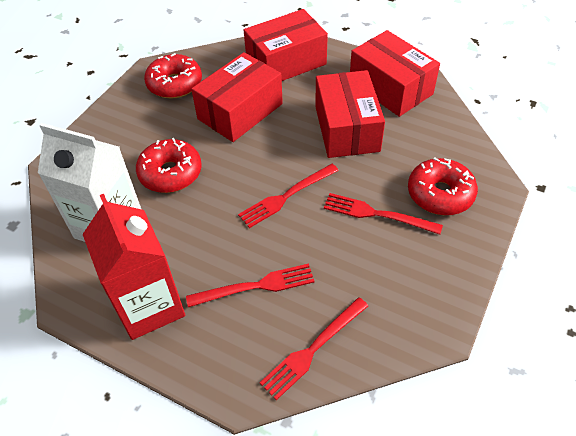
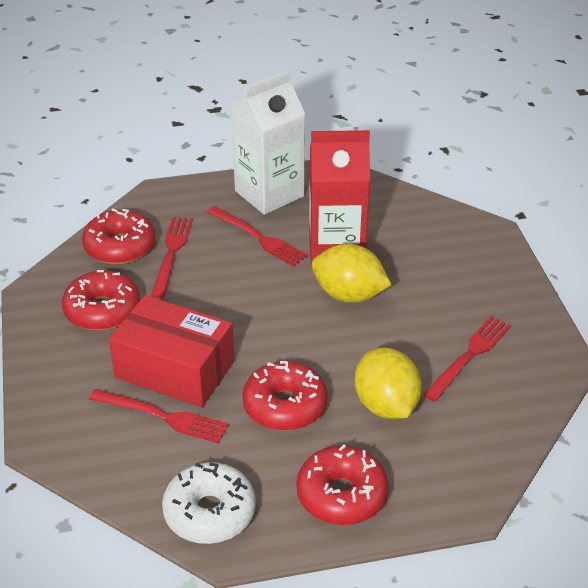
red box: 4 -> 1
red donut: 3 -> 4
white donut: 0 -> 1
yellow lemon: 0 -> 2

